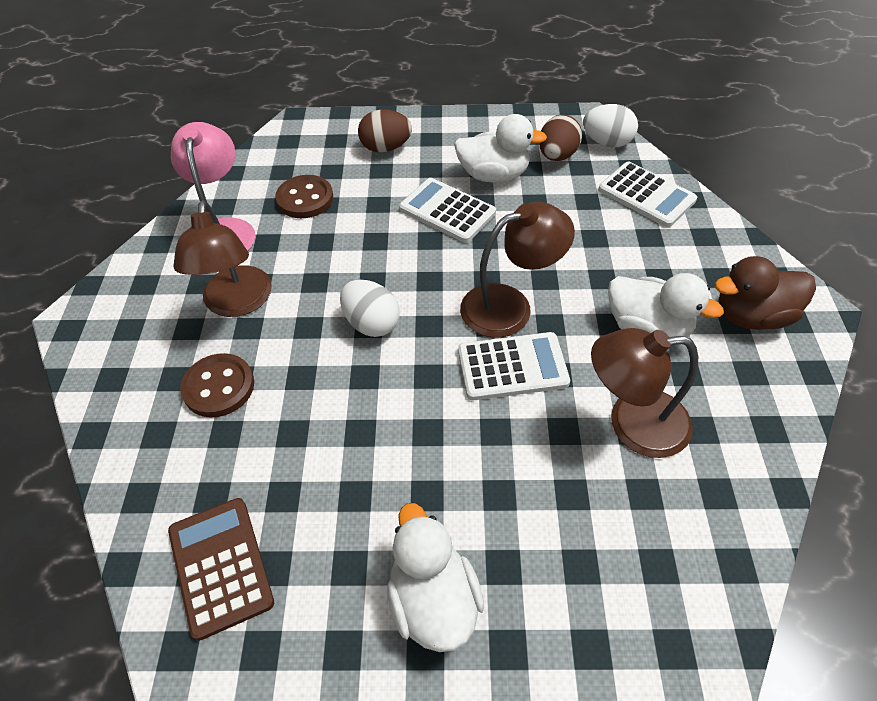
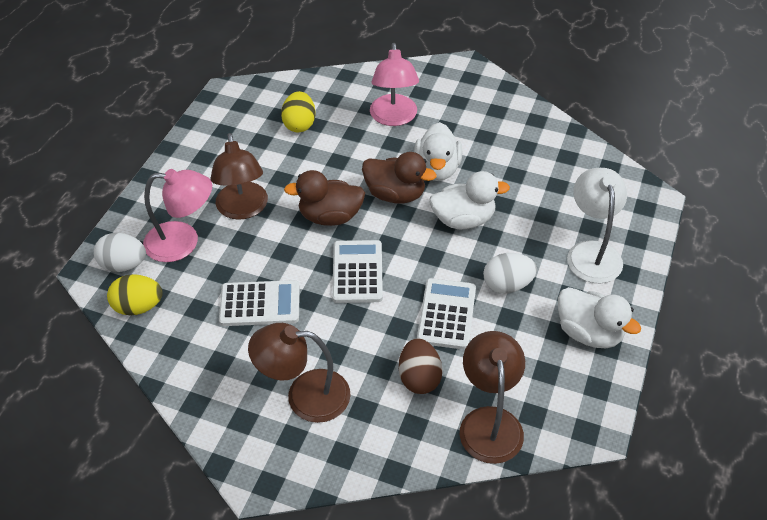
brown button: 2 -> 0
brown calculator: 1 -> 0
brown duck: 1 -> 2
brown egg: 2 -> 1
pink lamp: 1 -> 2
white lamp: 0 -> 1
yellow egg: 0 -> 2

